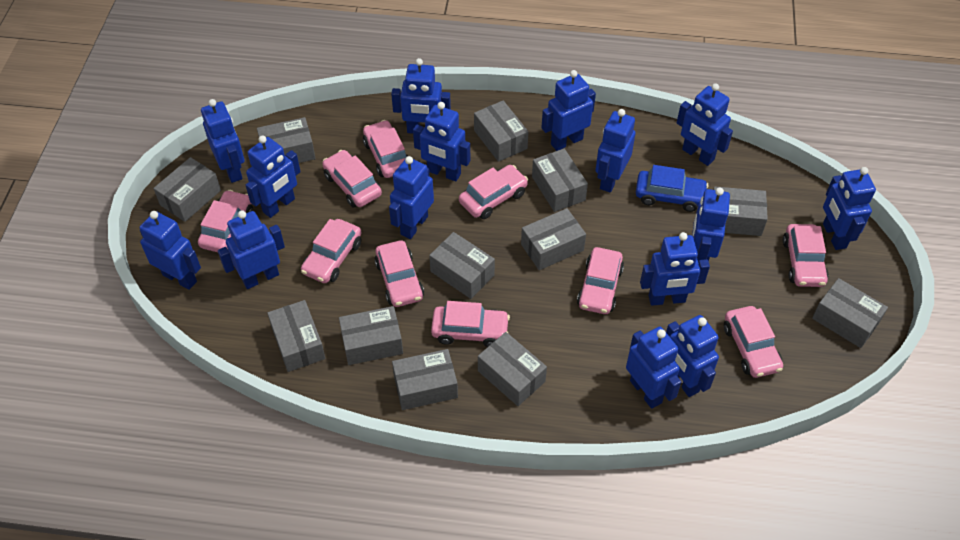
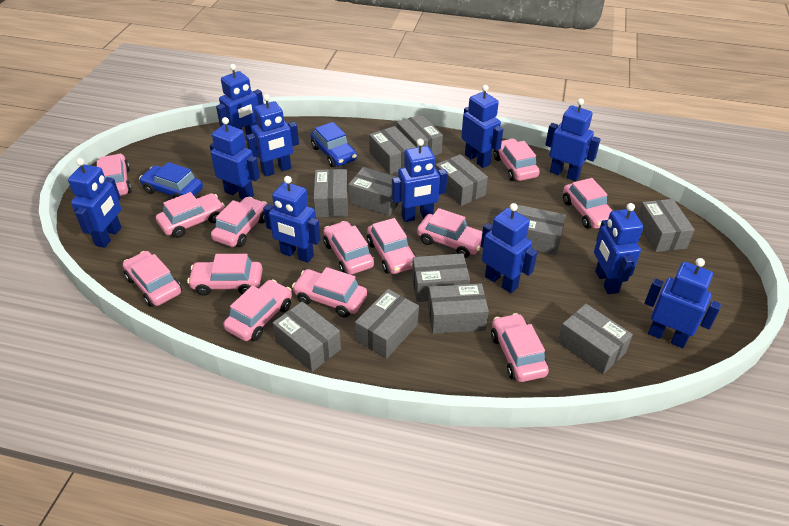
blue car: 1 -> 2
blue robot: 15 -> 11
pink car: 10 -> 13

